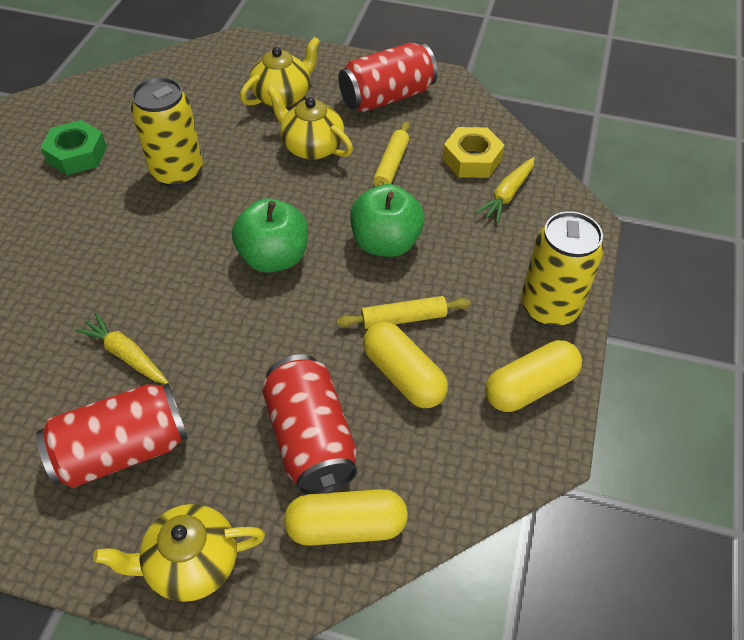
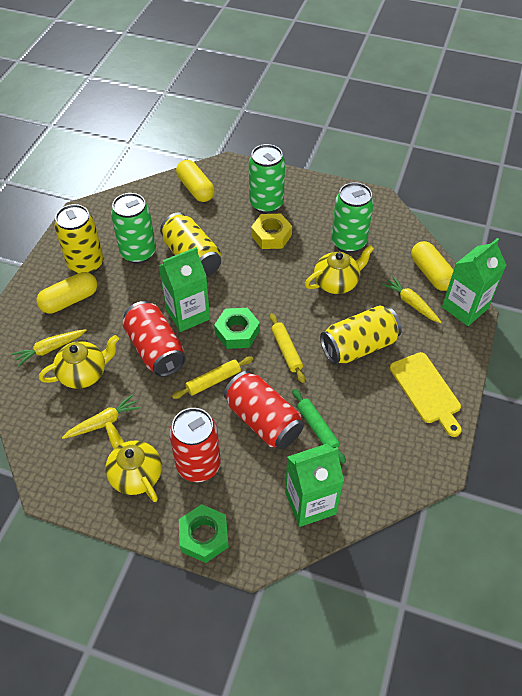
green apple: 2 -> 0
green can: 0 -> 3
green carton: 0 -> 3
green nut: 1 -> 2
green rolling pin: 0 -> 1
yellow can: 2 -> 3
yellow carrot: 2 -> 3
yellow cutting board: 0 -> 1

